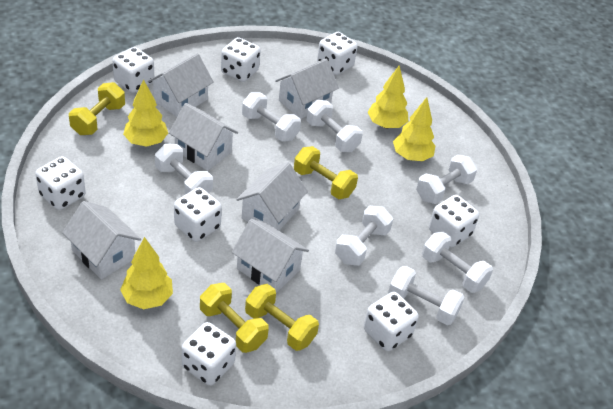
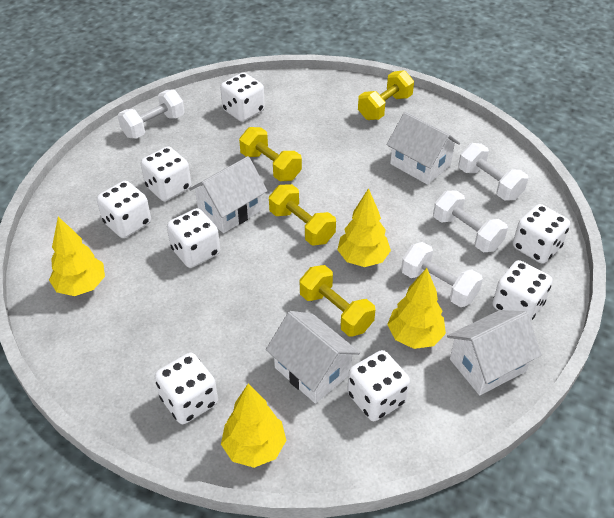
white dumbbell: 7 -> 4
white house: 6 -> 4

